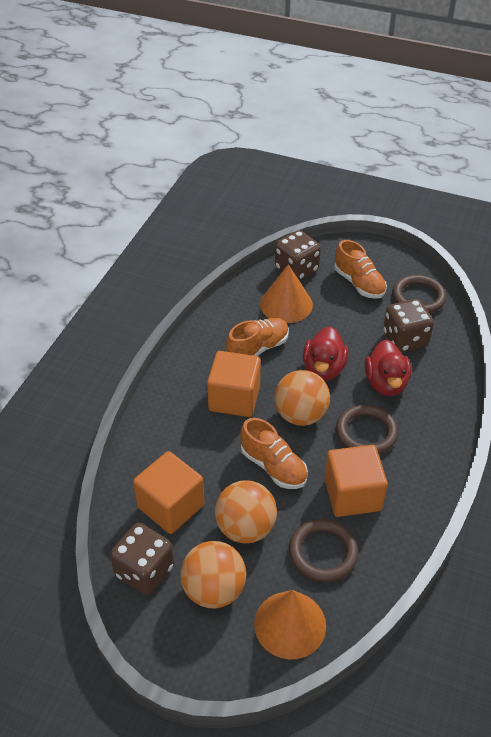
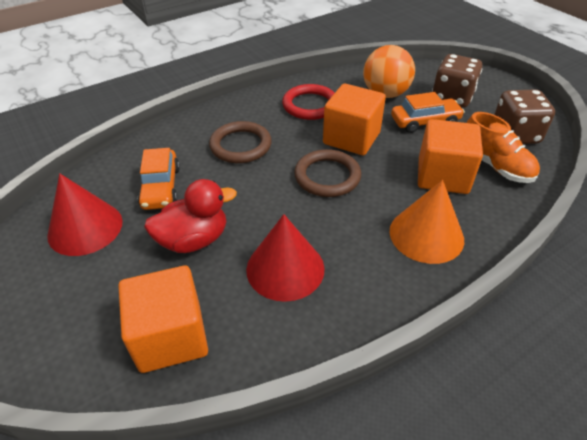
brown dice: 3 -> 2
brown ring: 3 -> 2
orange ball: 3 -> 1
orange car: 0 -> 2
orange cone: 2 -> 1
orange shoe: 3 -> 1
red cone: 0 -> 2
red duck: 2 -> 1
red ring: 0 -> 1

